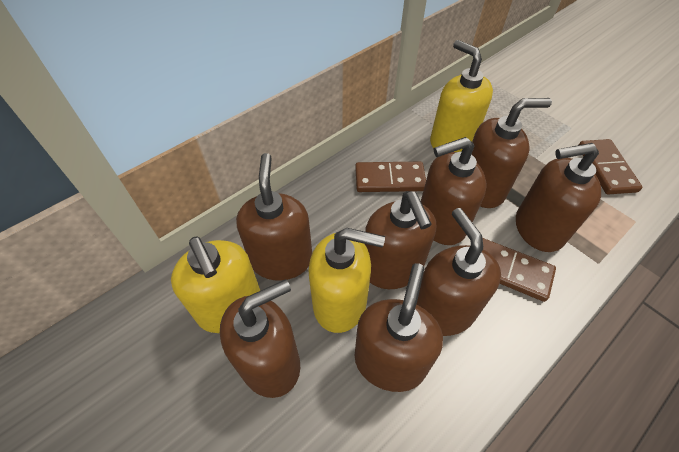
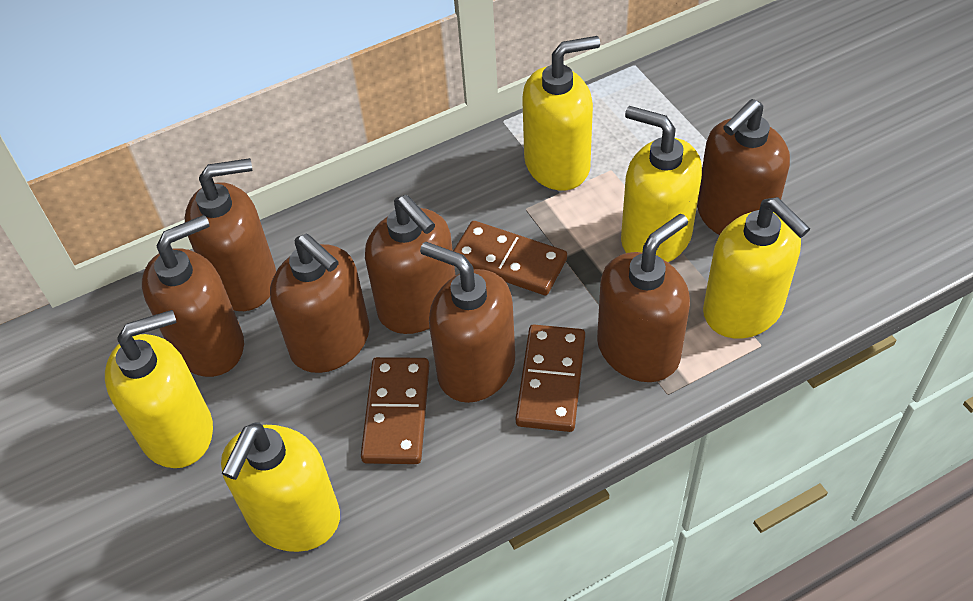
brown soap dispenser: 8 -> 7
yellow soap dispenser: 3 -> 5

